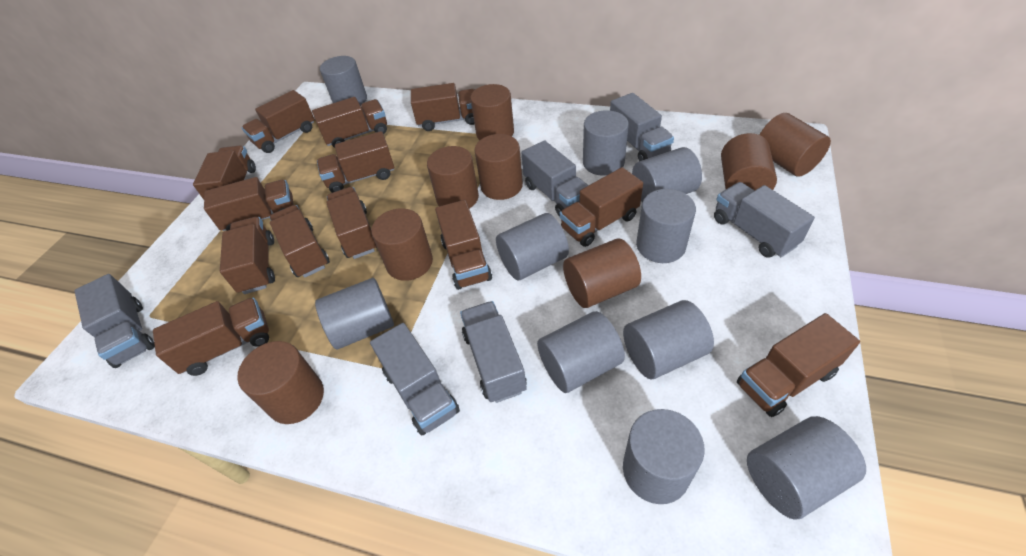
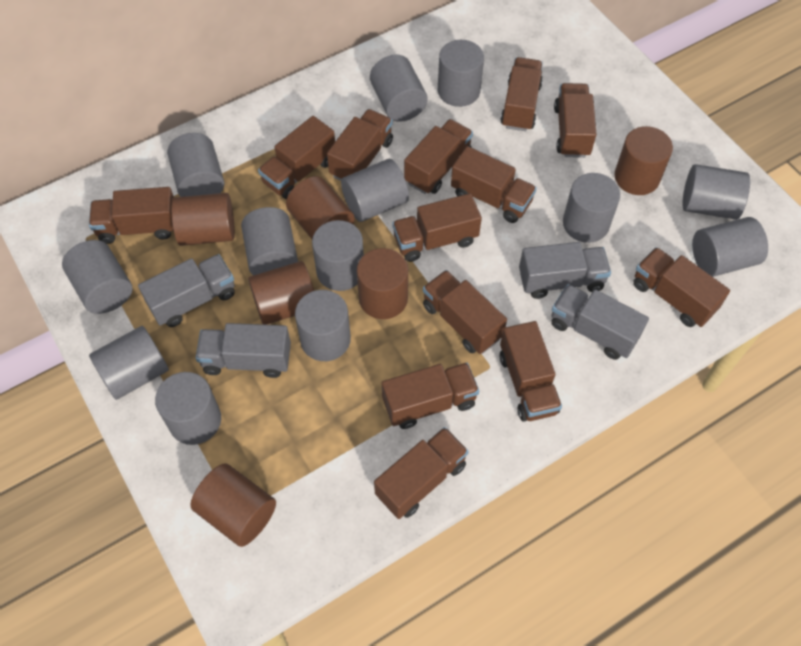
brown cylinder: 8 -> 6
grey cylinder: 10 -> 13
grey truck: 6 -> 4

